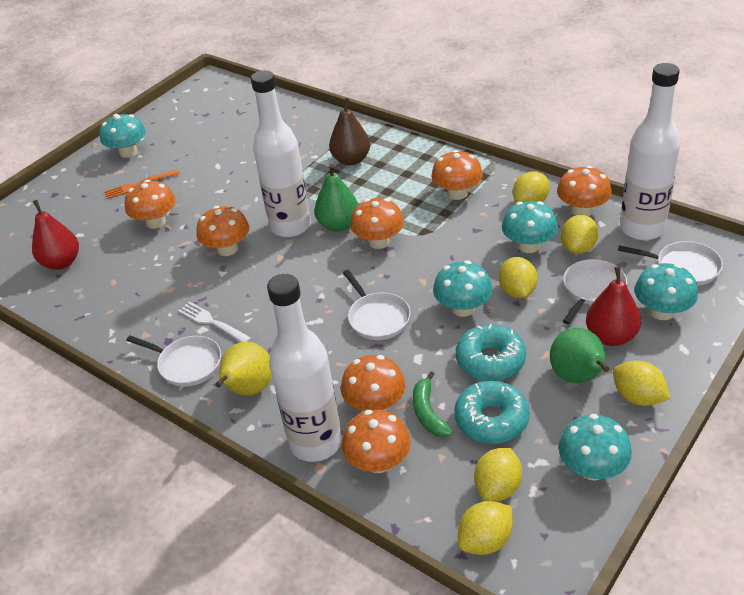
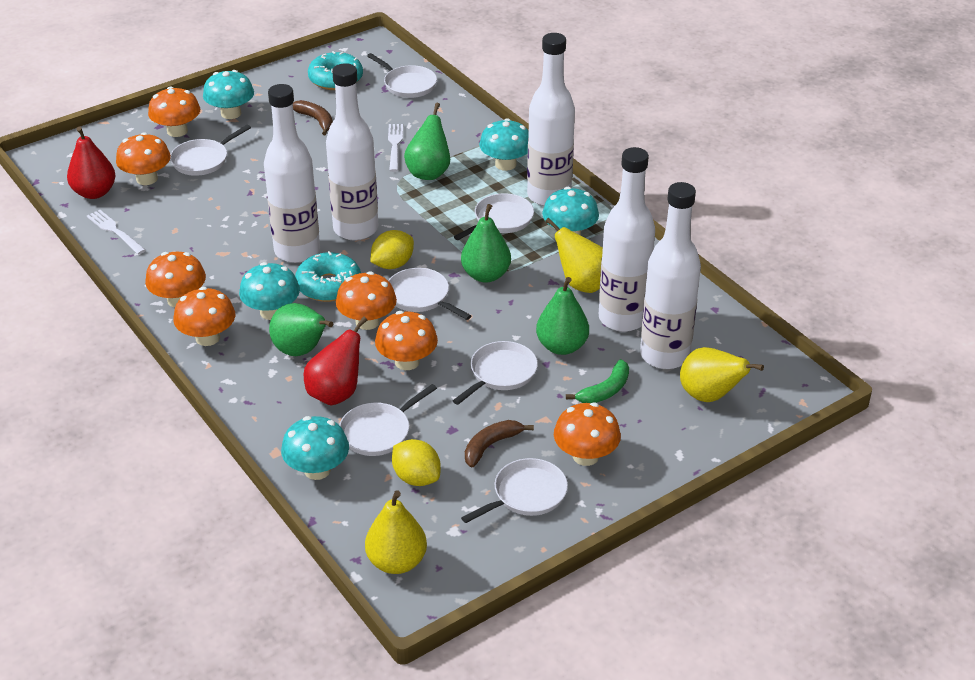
brown banana: 0 -> 2
brown pear: 1 -> 0
green pear: 2 -> 4
orange fork: 1 -> 0
white bottle: 3 -> 5
white fork: 1 -> 2
white pan: 4 -> 7
yellow lemon: 6 -> 2
yellow pear: 1 -> 3

